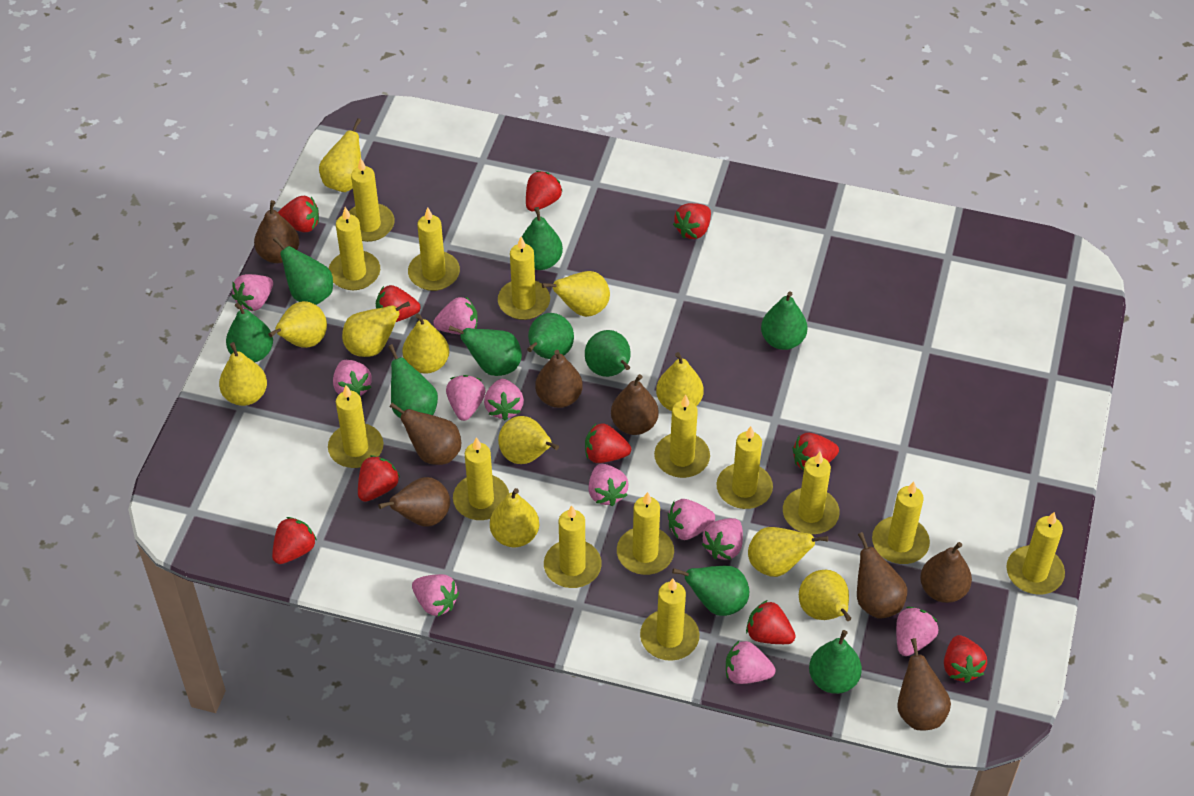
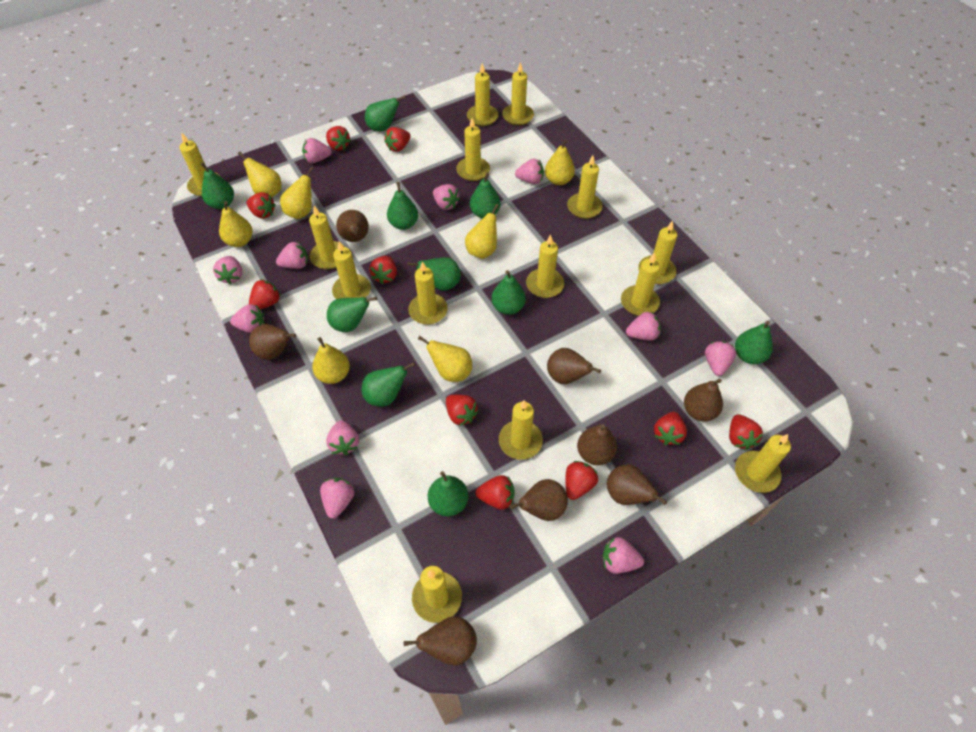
yellow pear: 11 -> 7

